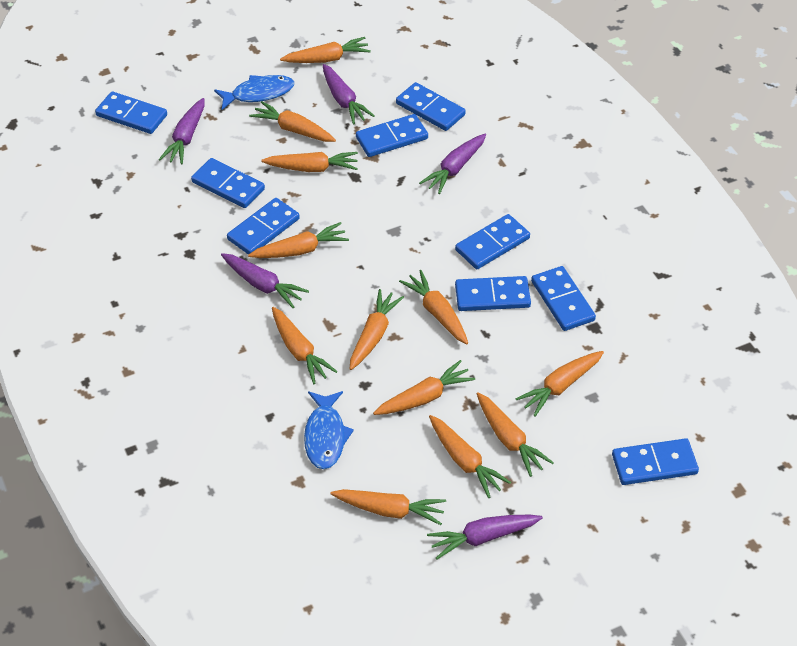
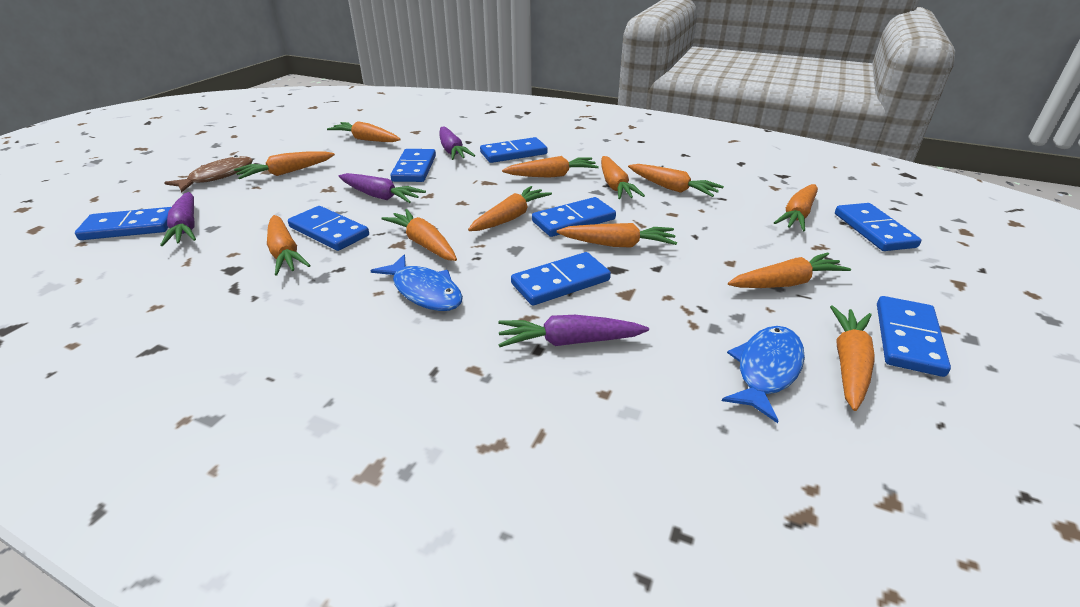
blue domino: 9 -> 8
brown fish: 0 -> 1
purple carrot: 5 -> 4

